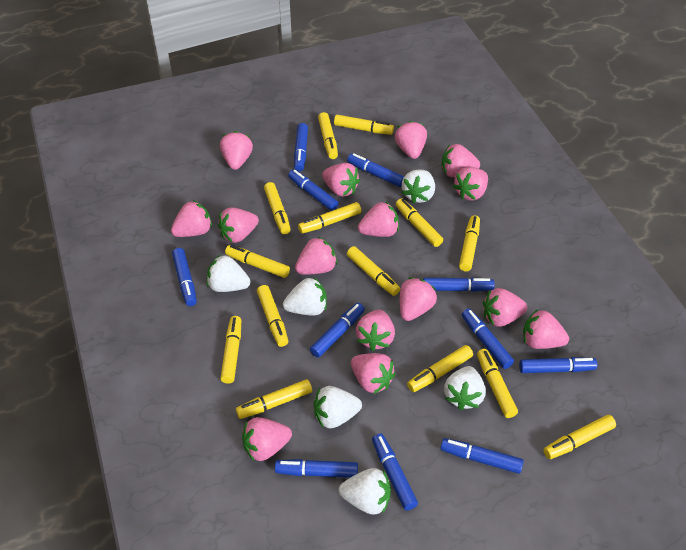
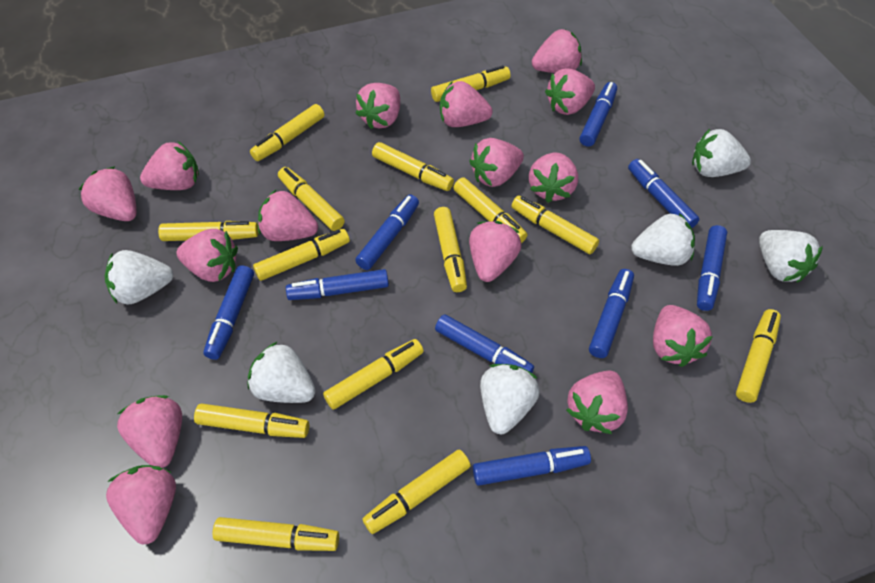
blue marker: 11 -> 9

